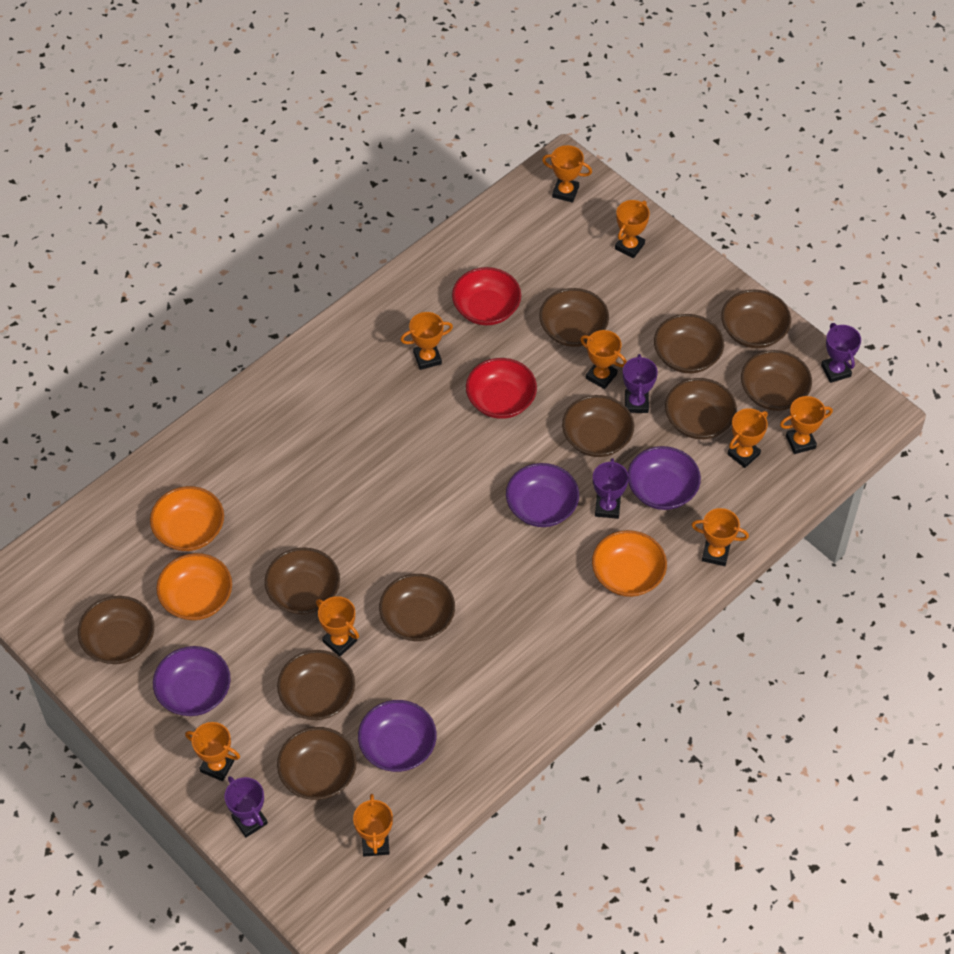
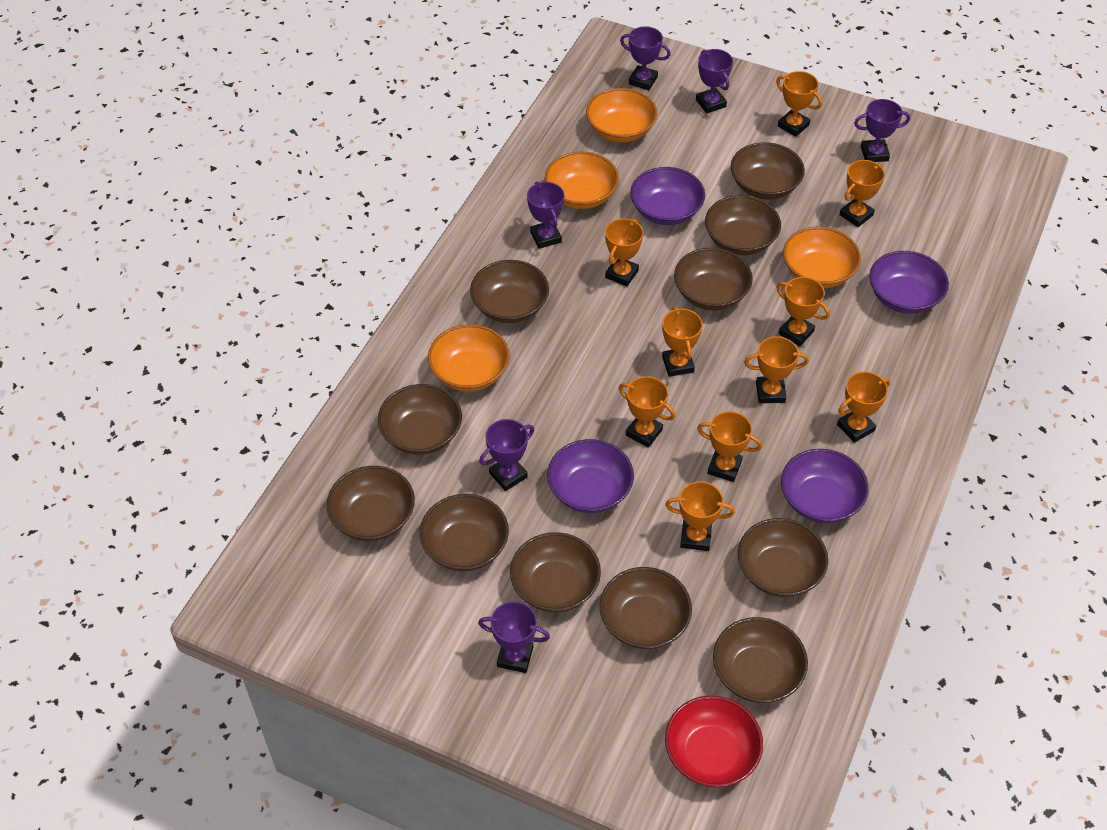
orange bowl: 3 -> 4
purple trophy: 4 -> 6
red bowl: 2 -> 1

